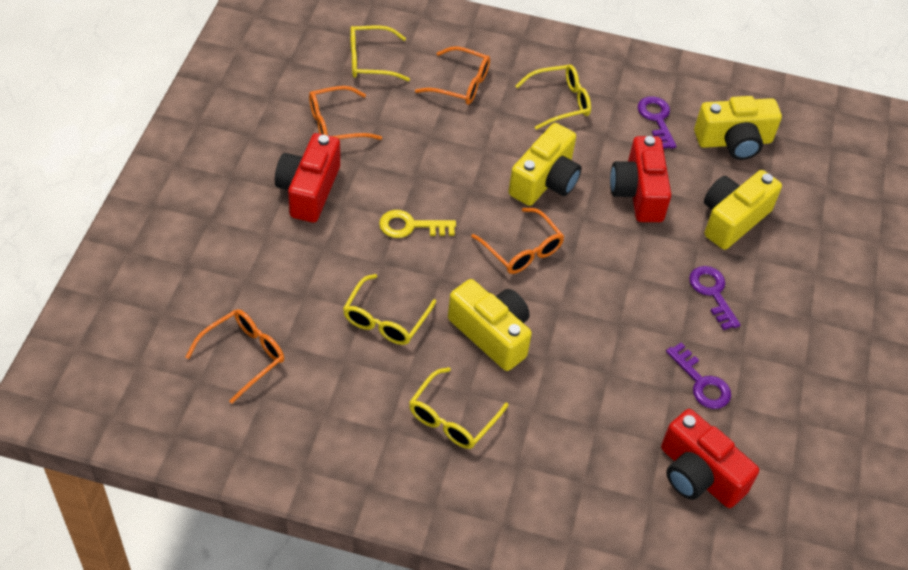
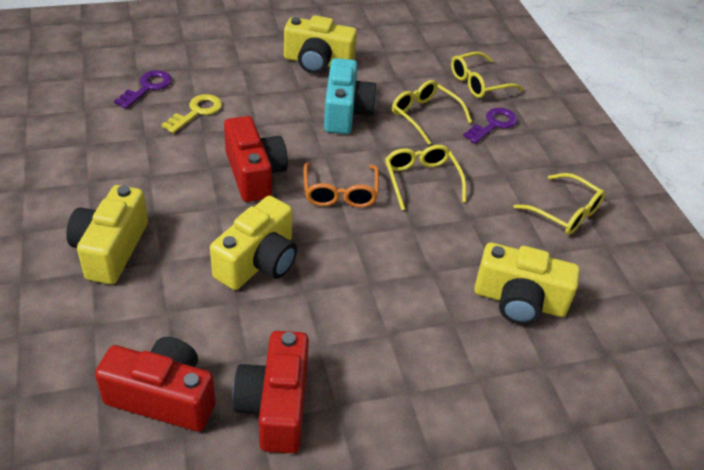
orange glasses: 4 -> 1
purple key: 3 -> 2
turquoise camera: 0 -> 1

